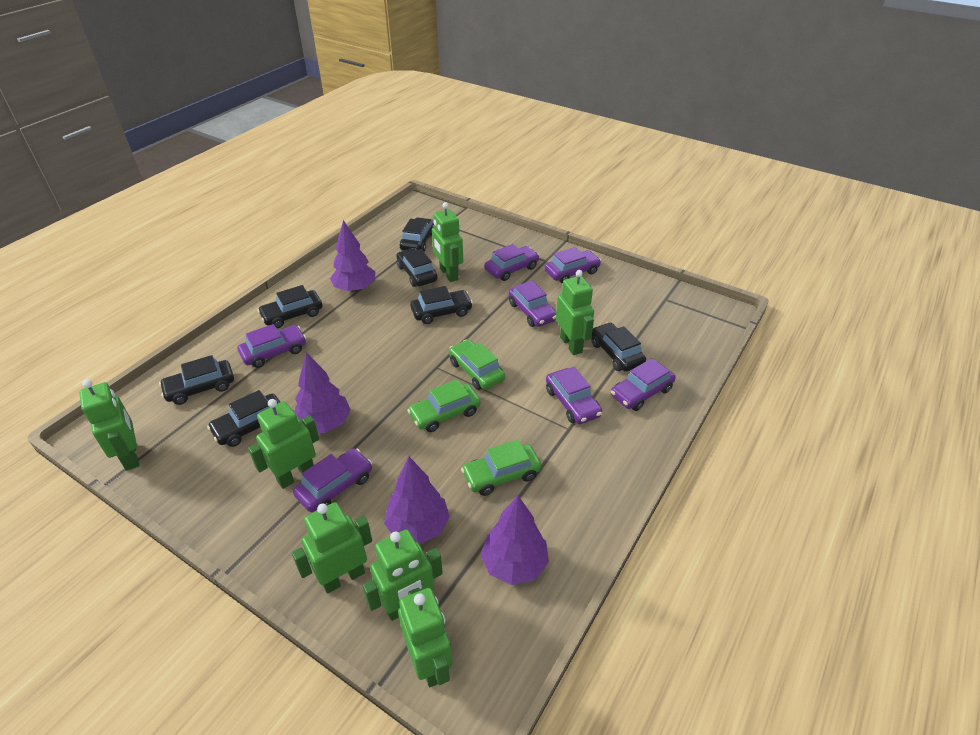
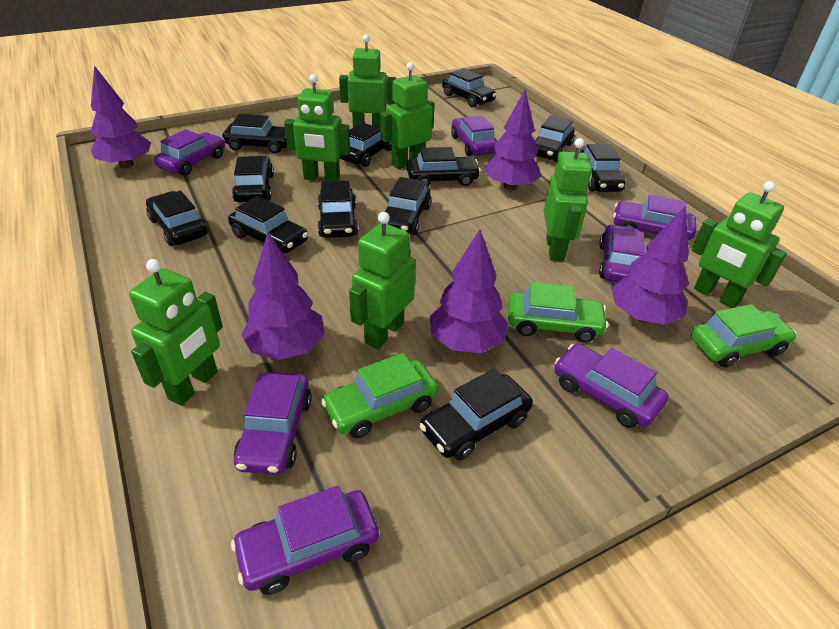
black car: 7 -> 12
purple tree: 4 -> 5

